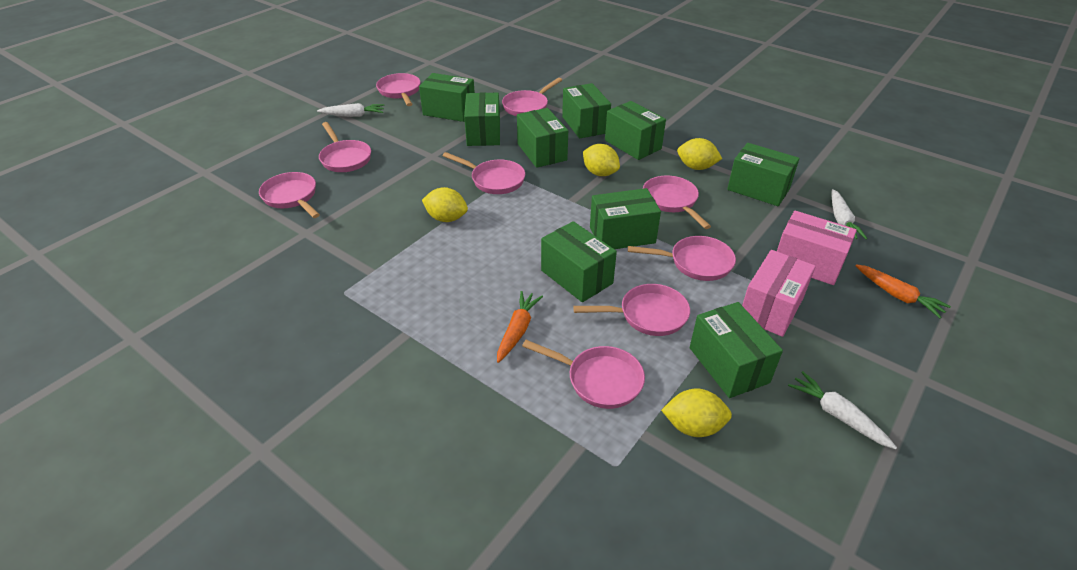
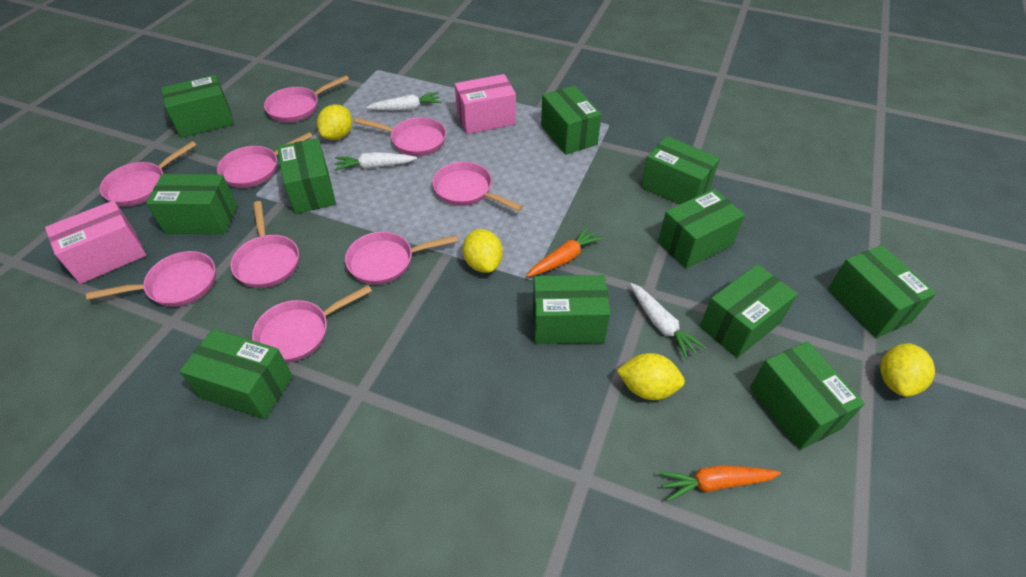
green box: 9 -> 11

